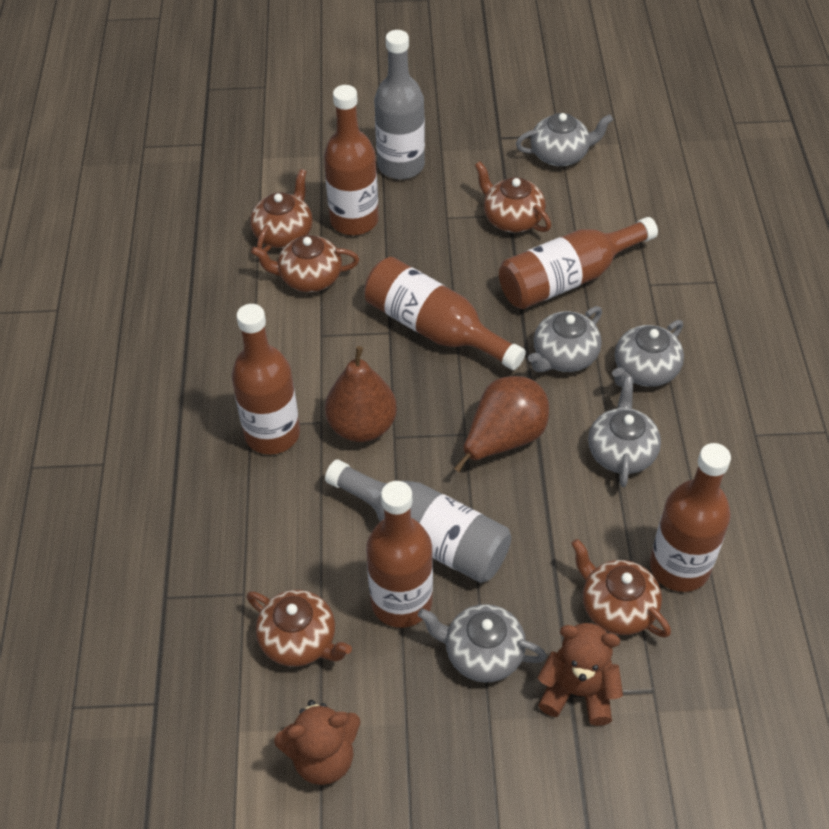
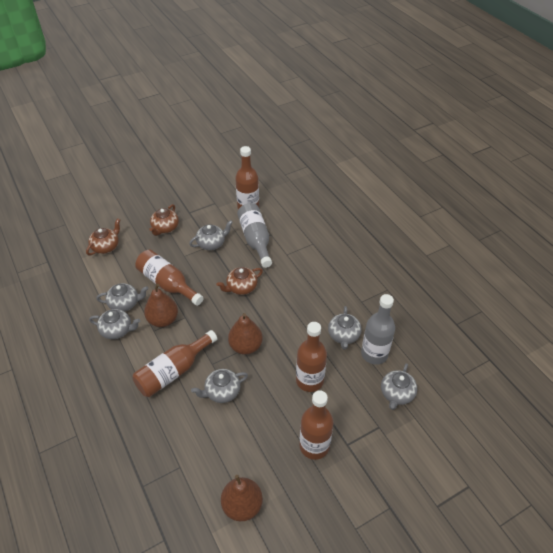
brown bottle: 6 -> 5
brown pear: 2 -> 3
brown teapot: 5 -> 3
brown teddy bear: 2 -> 0
grey teapot: 5 -> 6

